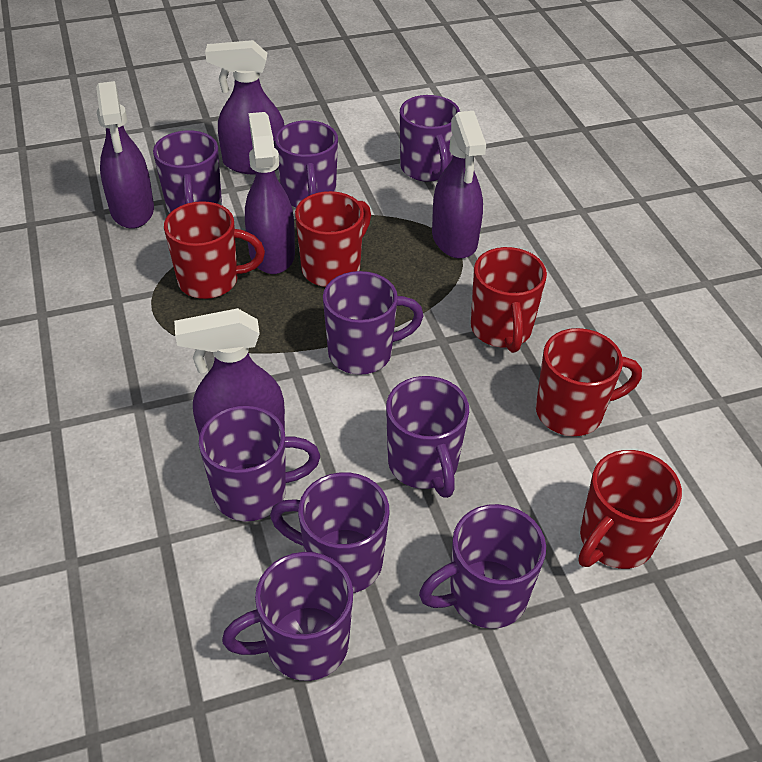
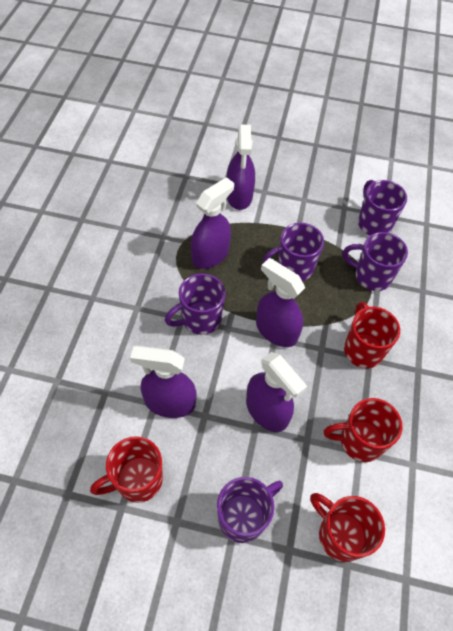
purple mug: 9 -> 5
red mug: 5 -> 4

